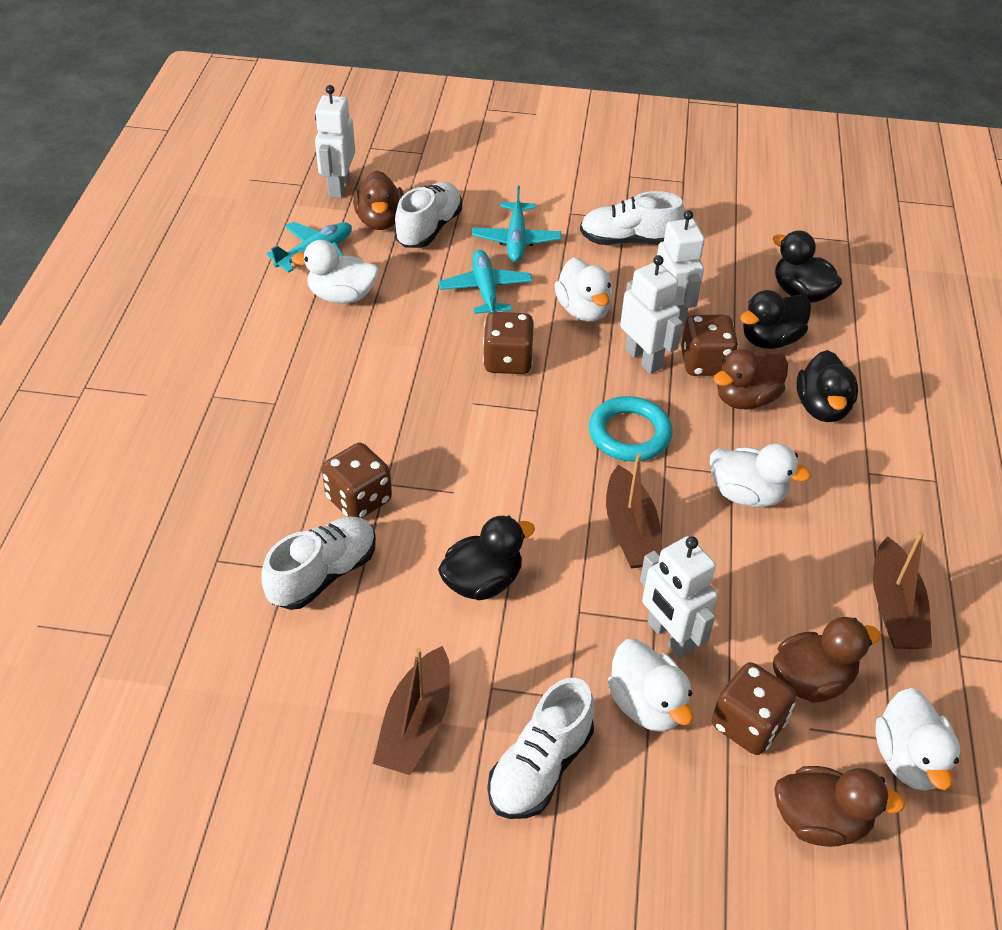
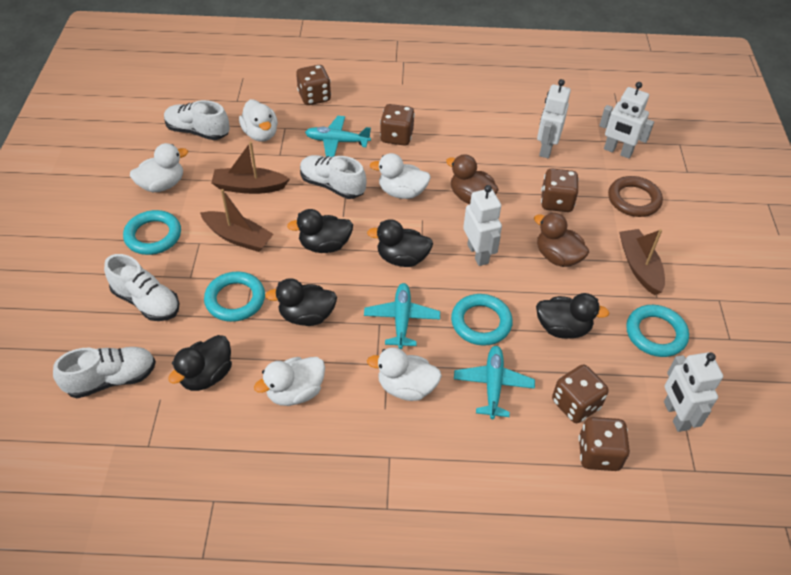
black duck: 4 -> 5
brown dice: 4 -> 5
brown duck: 4 -> 2
brown ring: 0 -> 1
turquoise ring: 1 -> 4

